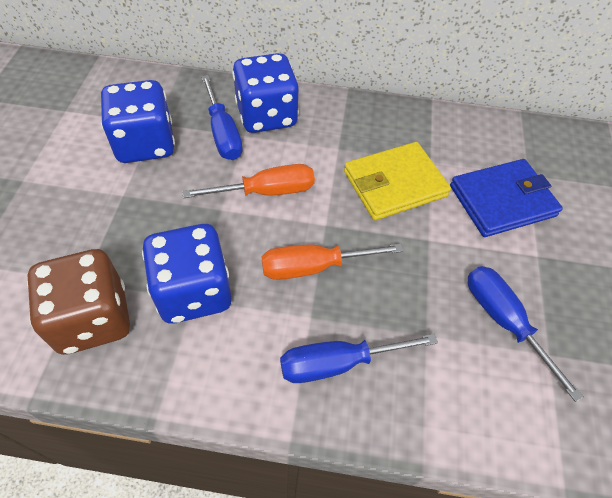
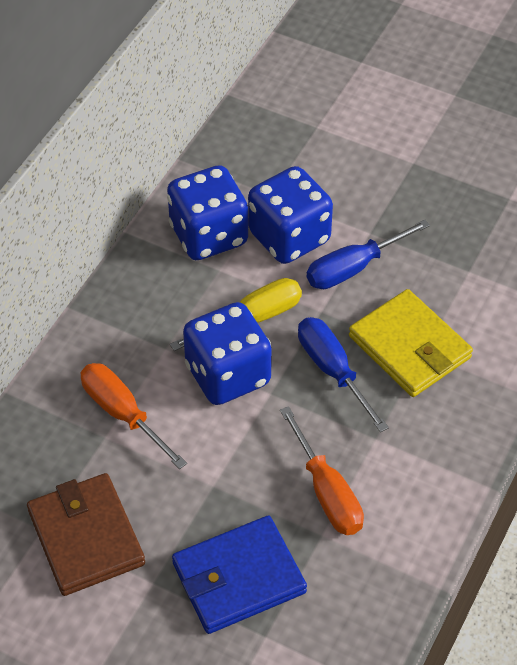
blue screwdriver: 3 -> 2
brown dice: 1 -> 0
brown wallet: 0 -> 1
yellow screwdriver: 0 -> 1

